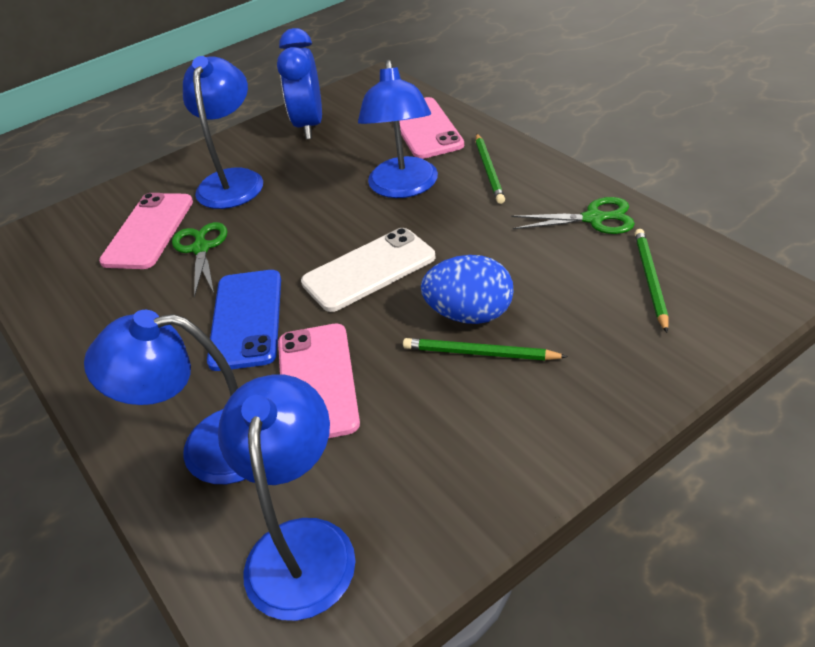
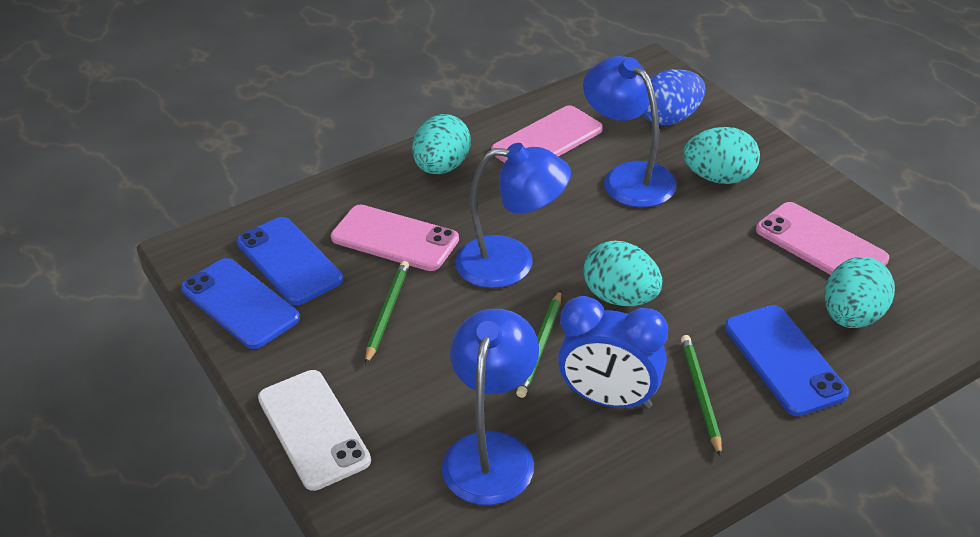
blue lamp: 4 -> 3
blue phone: 1 -> 3
green scissors: 2 -> 0
turquoise egg: 0 -> 4

